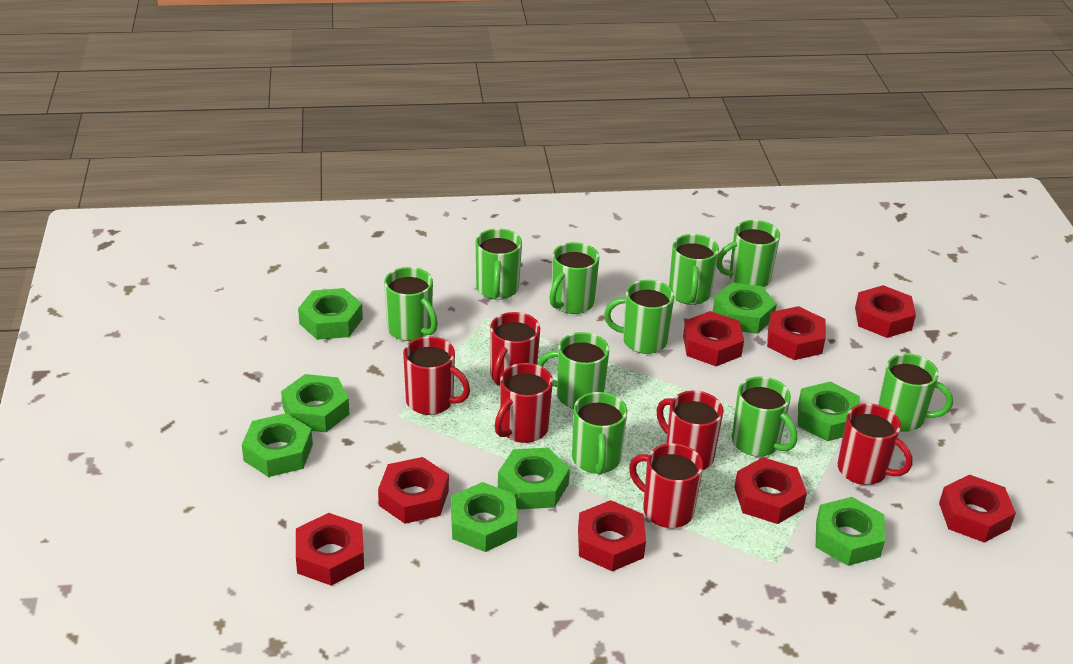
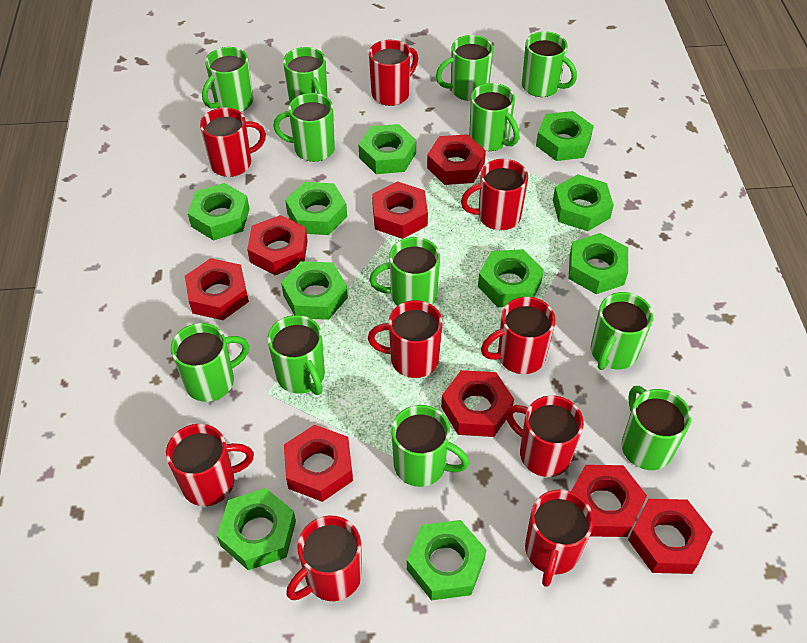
green mug: 10 -> 12
green nut: 8 -> 10
red mug: 6 -> 9

